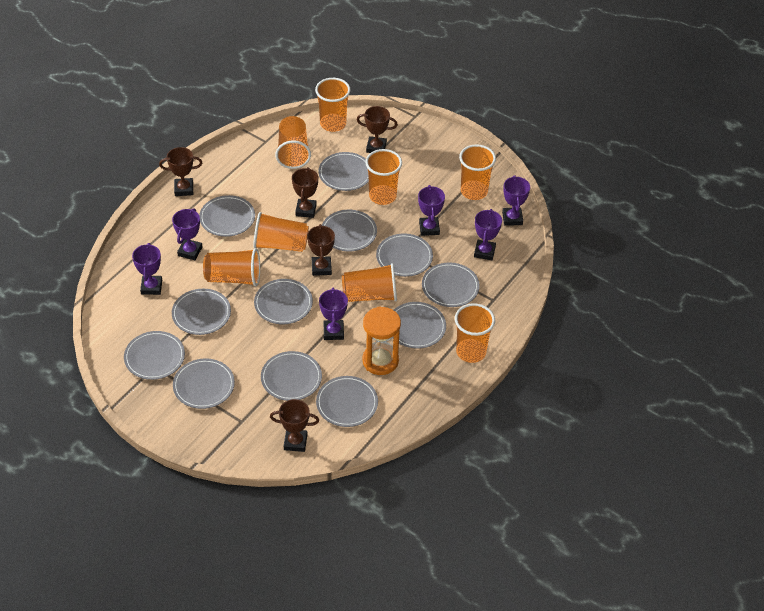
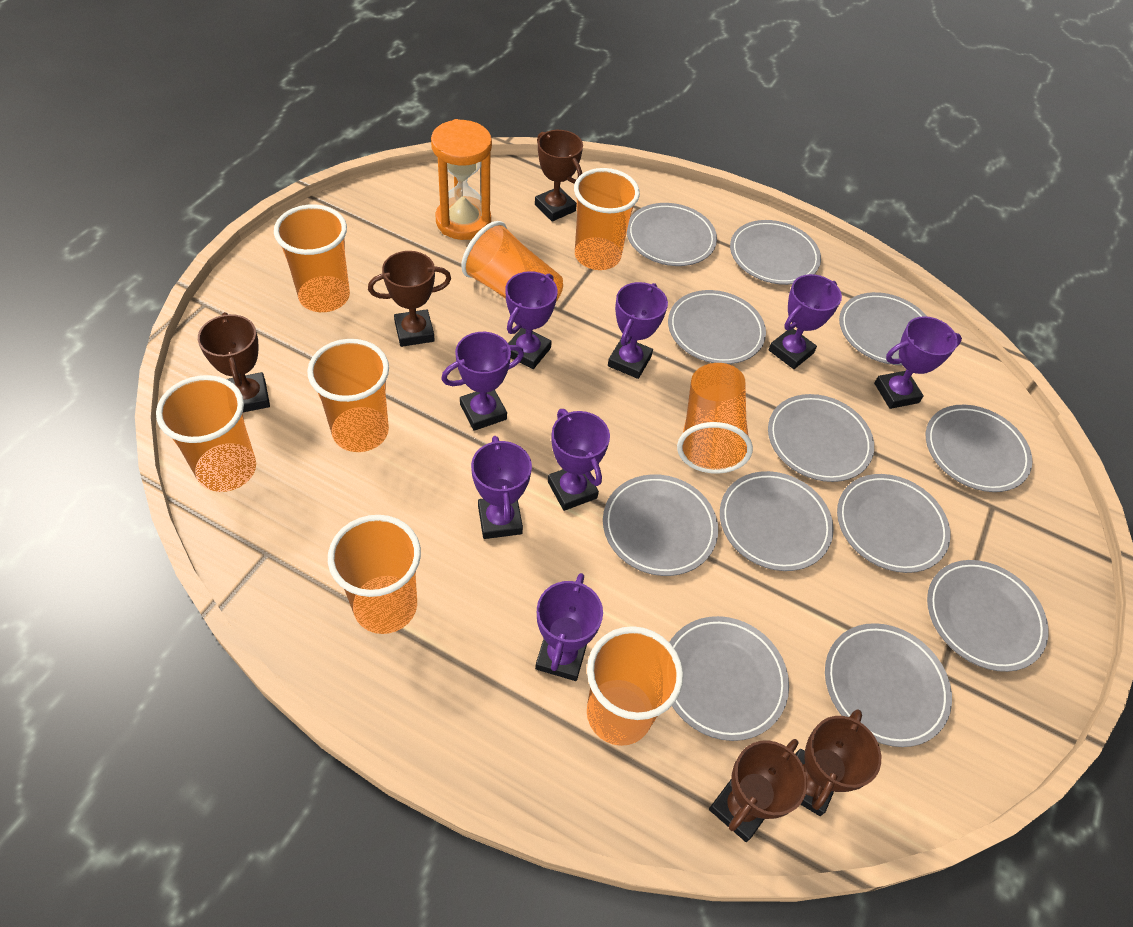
purple trophy: 6 -> 8

